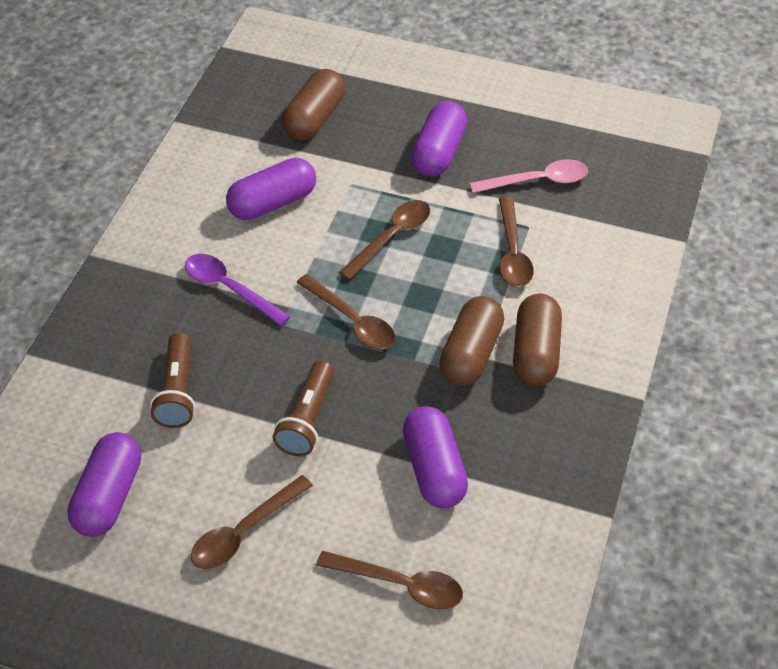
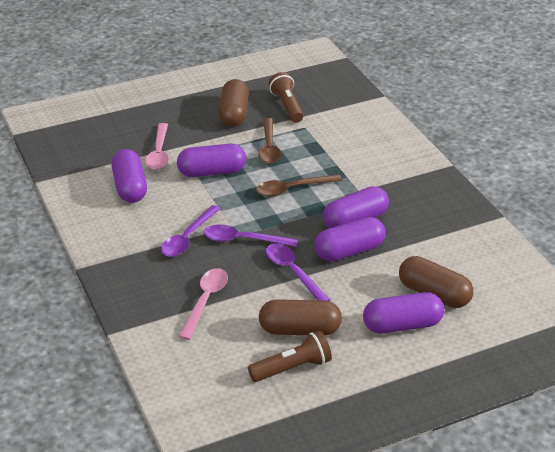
brown spoon: 5 -> 2
pink spoon: 1 -> 2
purple capsule: 4 -> 5
purple spoon: 1 -> 3

